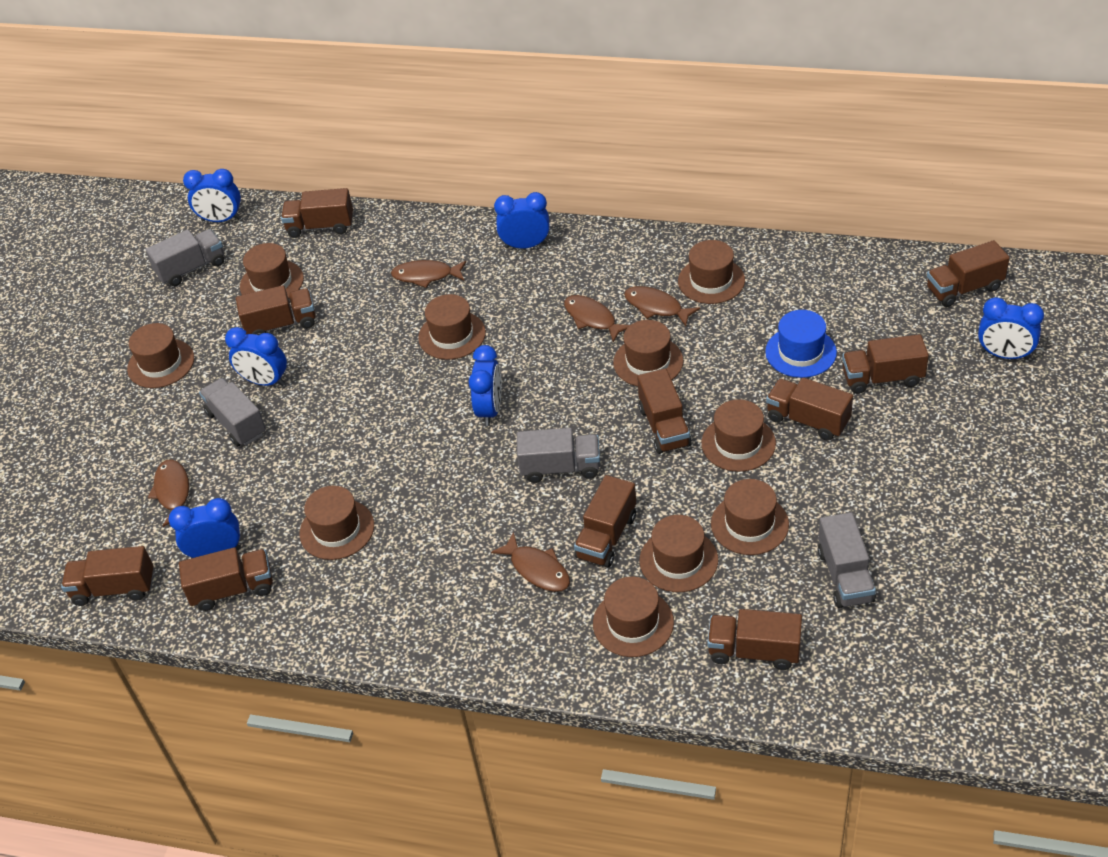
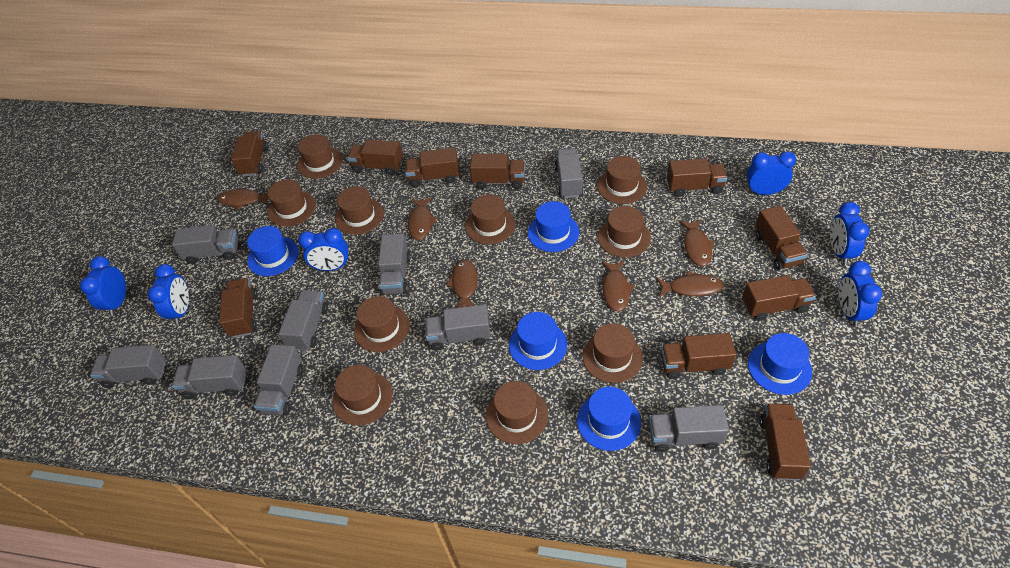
blue hat: 1 -> 5
brown fish: 5 -> 6
grey truck: 4 -> 9

